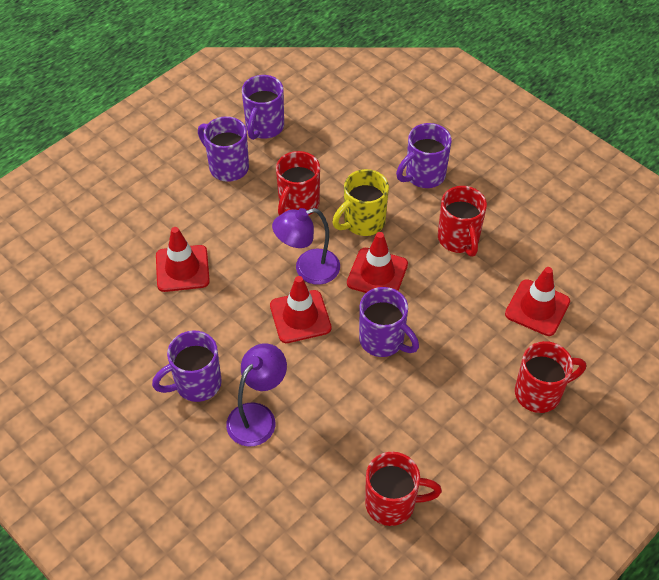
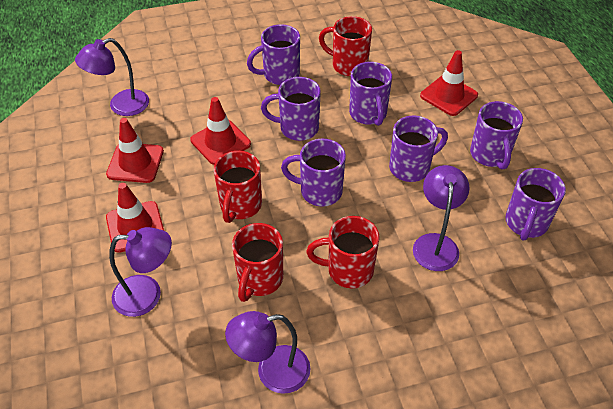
purple lamp: 2 -> 4
purple mug: 5 -> 7
yellow mug: 1 -> 0

